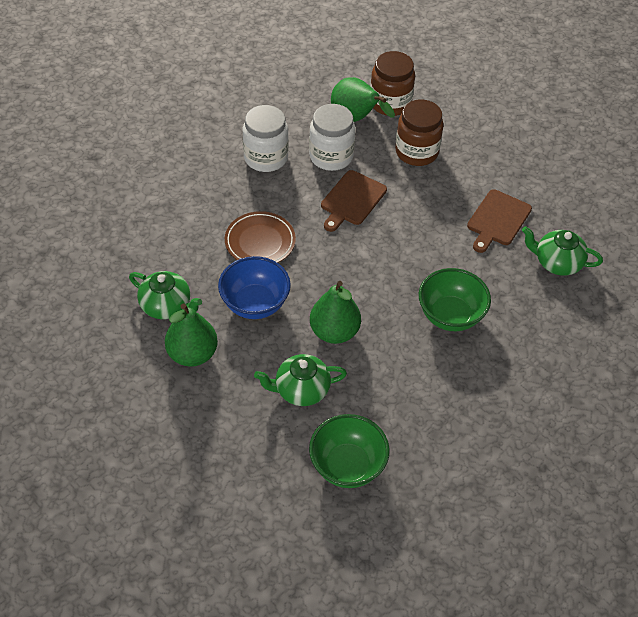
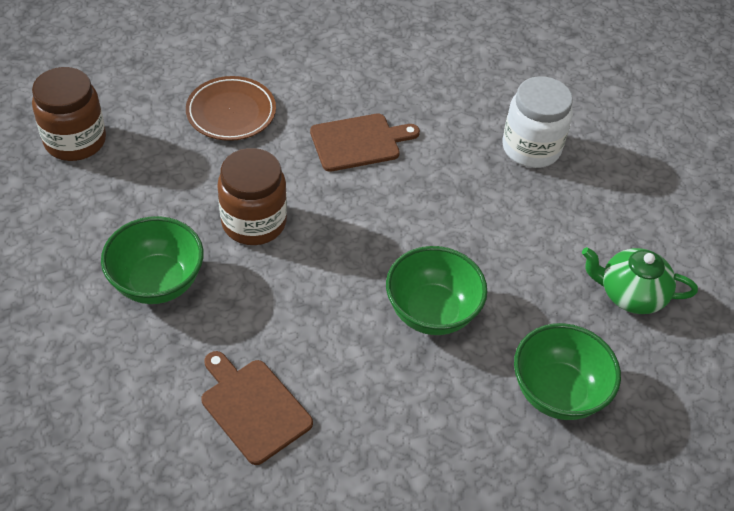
blue bowl: 1 -> 0
green bowl: 2 -> 3
green pear: 3 -> 0
green teapot: 3 -> 1
white jar: 2 -> 1

